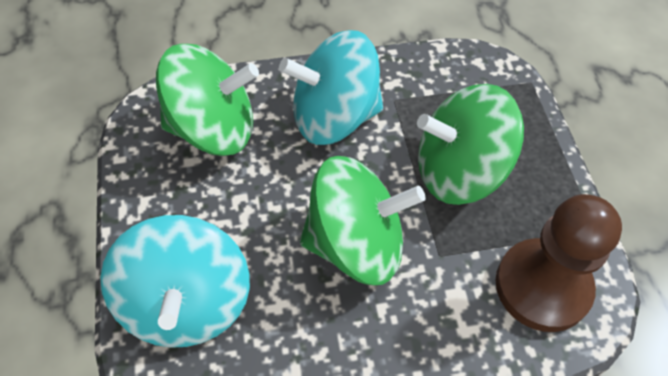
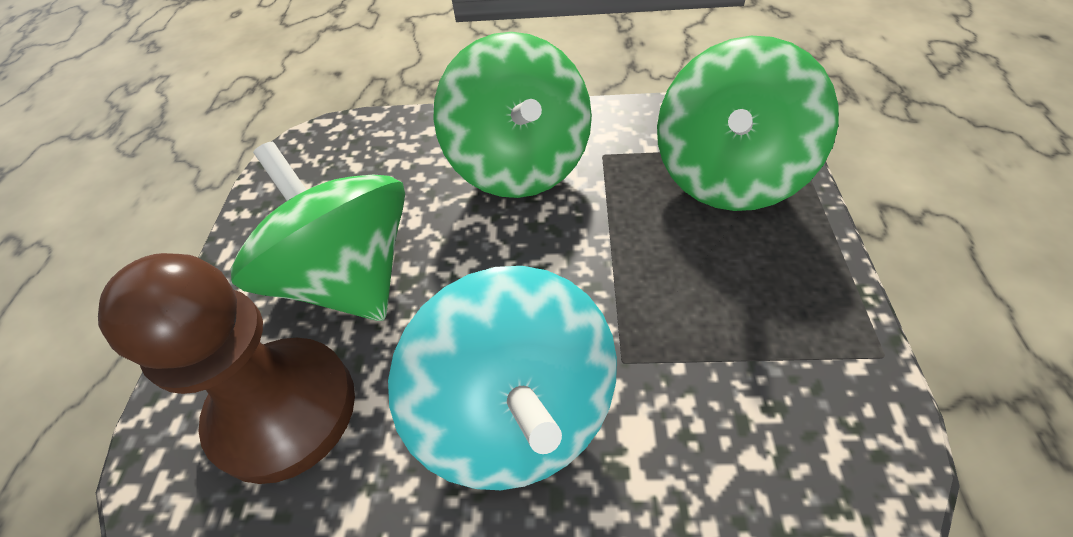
turquoise spinning top: 2 -> 1

